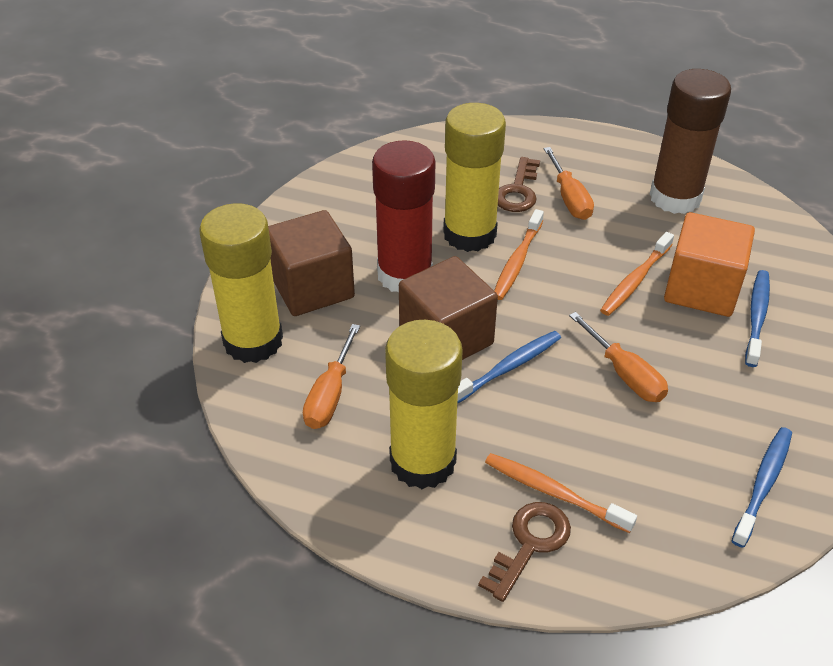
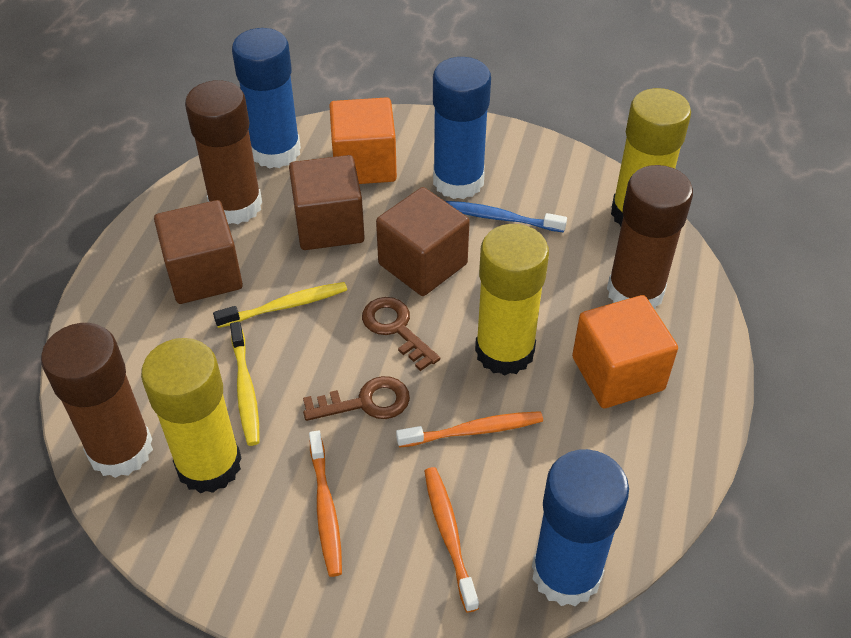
blue glue stick: 0 -> 3
blue toothbrush: 3 -> 1
brown cube: 2 -> 3
brown glue stick: 1 -> 3
orange cube: 1 -> 2
orange screwdriver: 3 -> 0
red glue stick: 1 -> 0
yellow toothbrush: 0 -> 2

